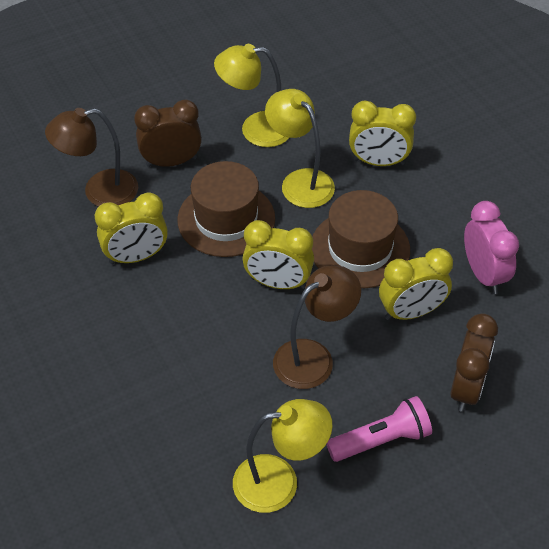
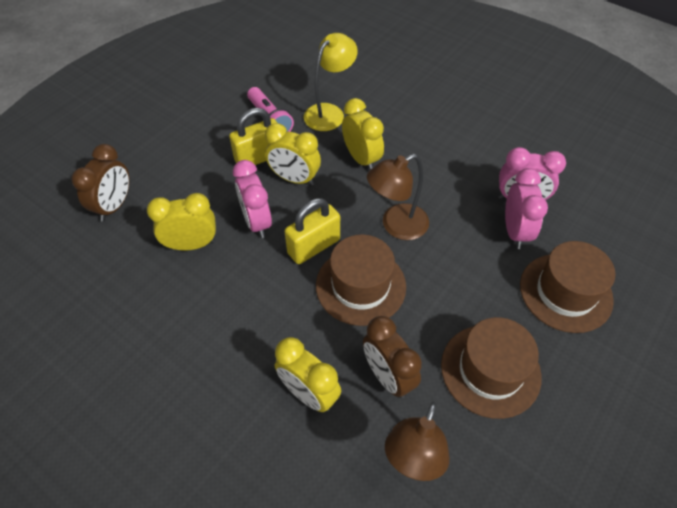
brown hat: 2 -> 3
pink clock: 1 -> 3
yellow lamp: 3 -> 1
yellow padlock: 0 -> 2

